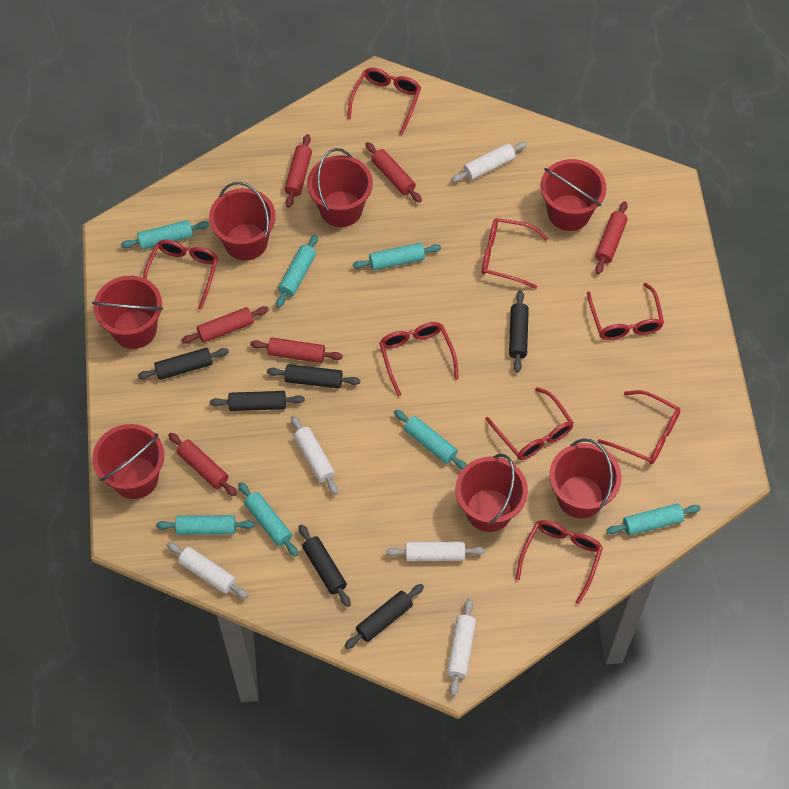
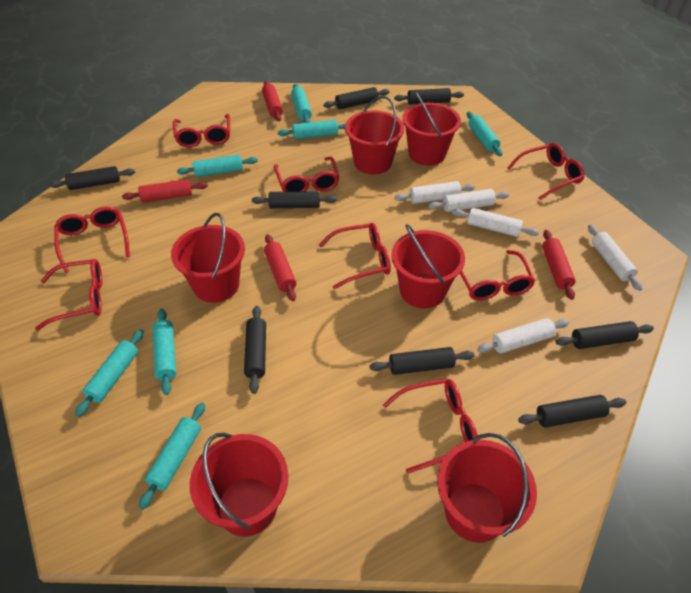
black rolling pin: 6 -> 8
red bucket: 7 -> 6
red rolling pin: 6 -> 4

